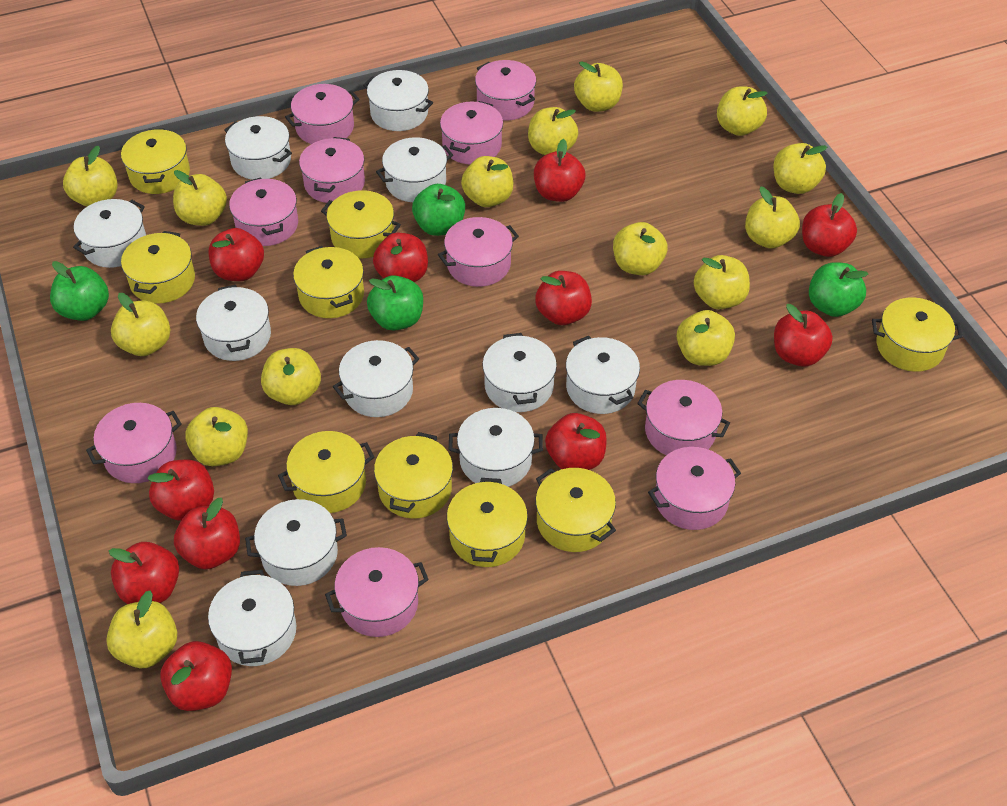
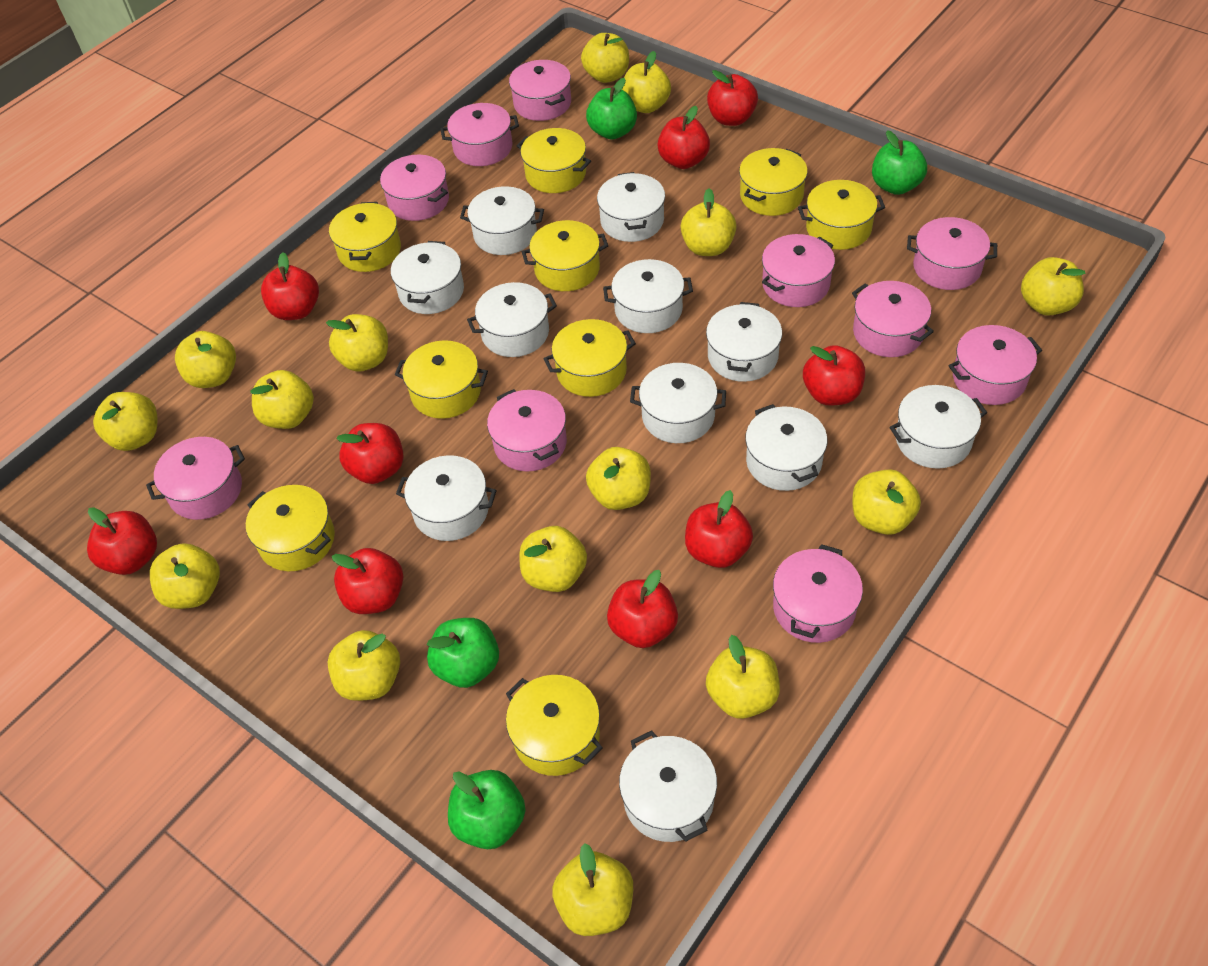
red apple: 11 -> 9

